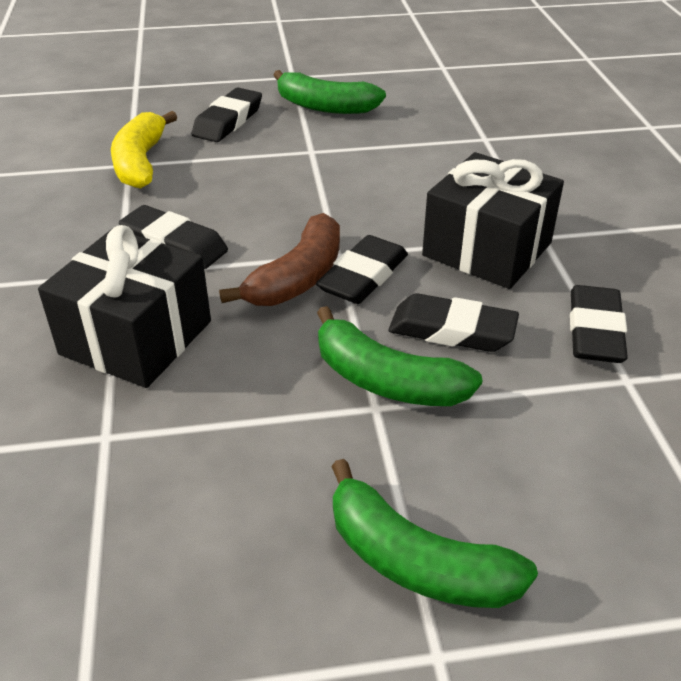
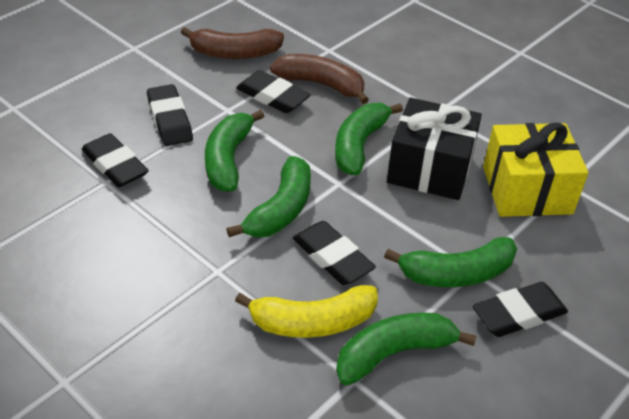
black gift: 2 -> 1
brown banana: 1 -> 2
green banana: 3 -> 5
yellow gift: 0 -> 1

